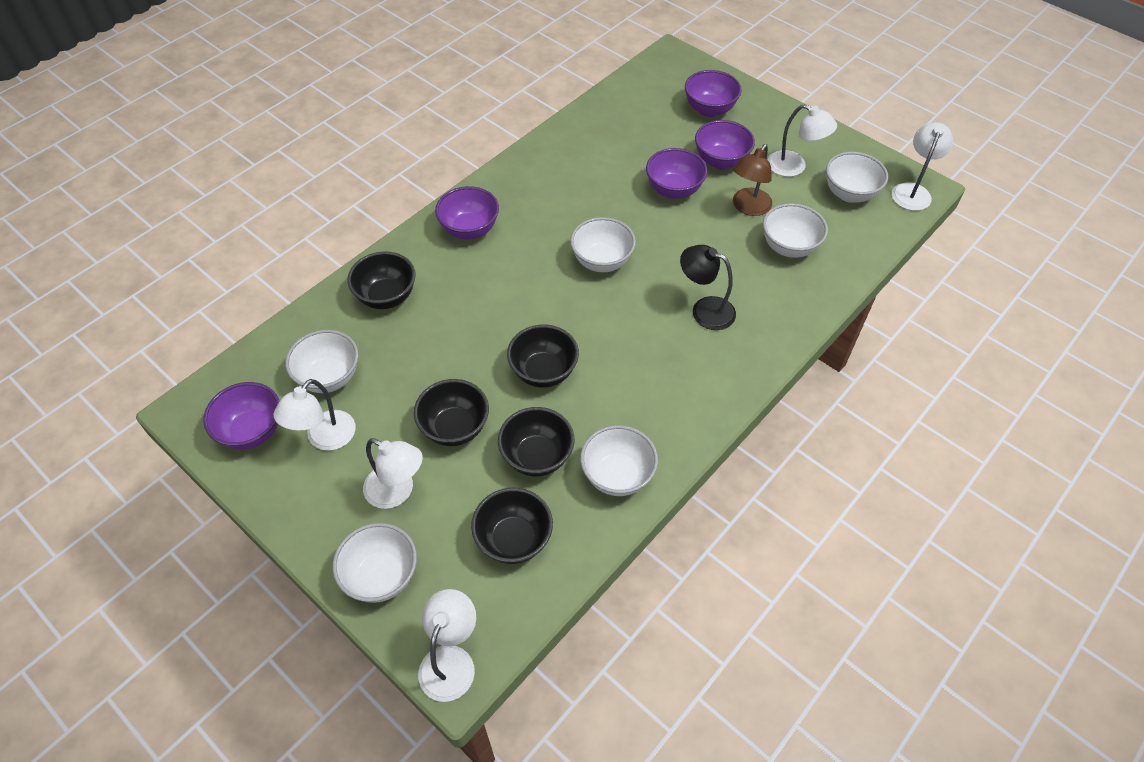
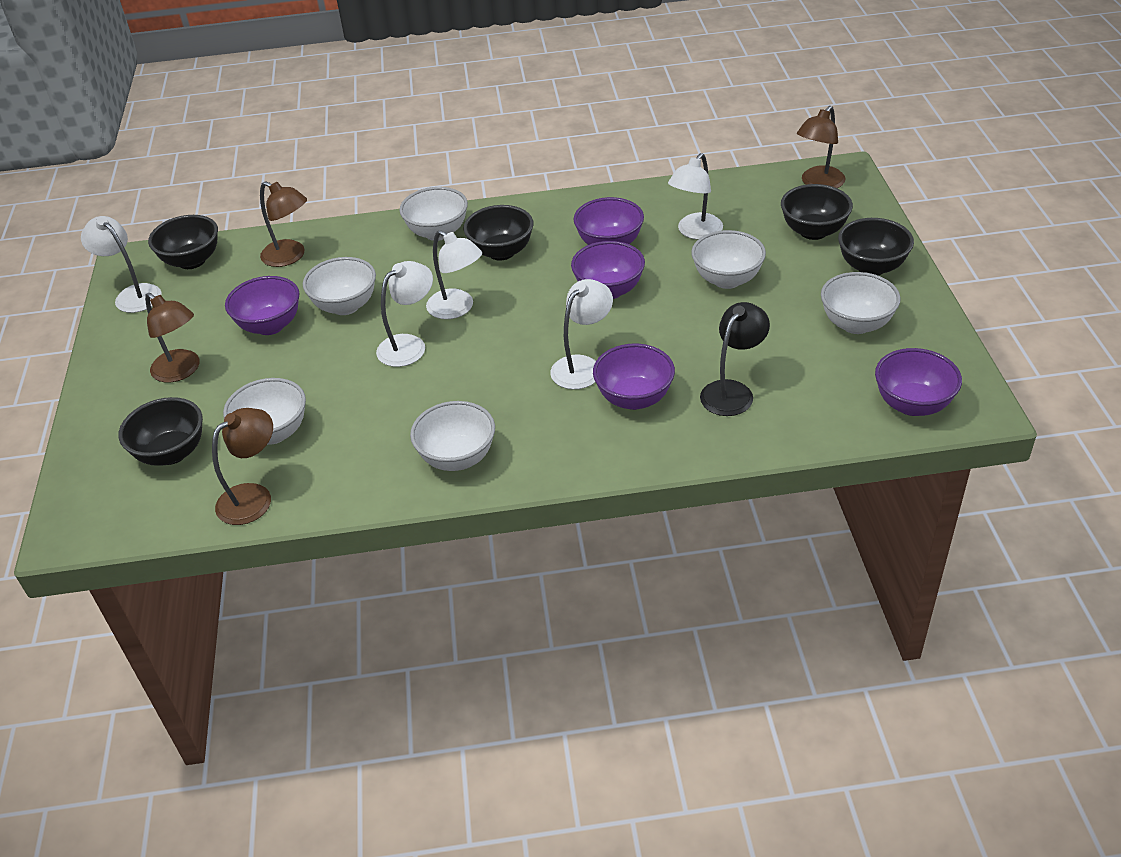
brown lamp: 1 -> 4

